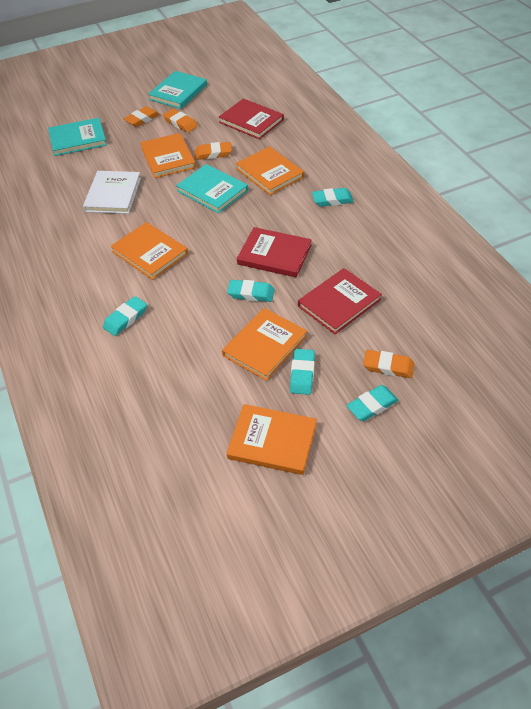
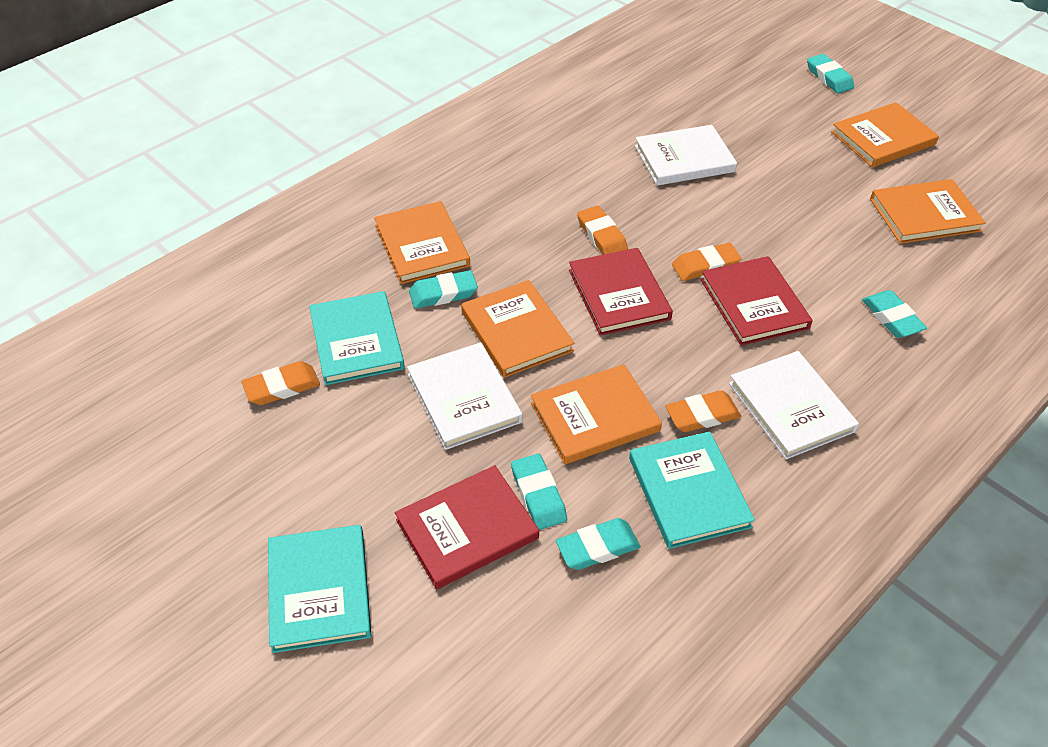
white book: 1 -> 3

